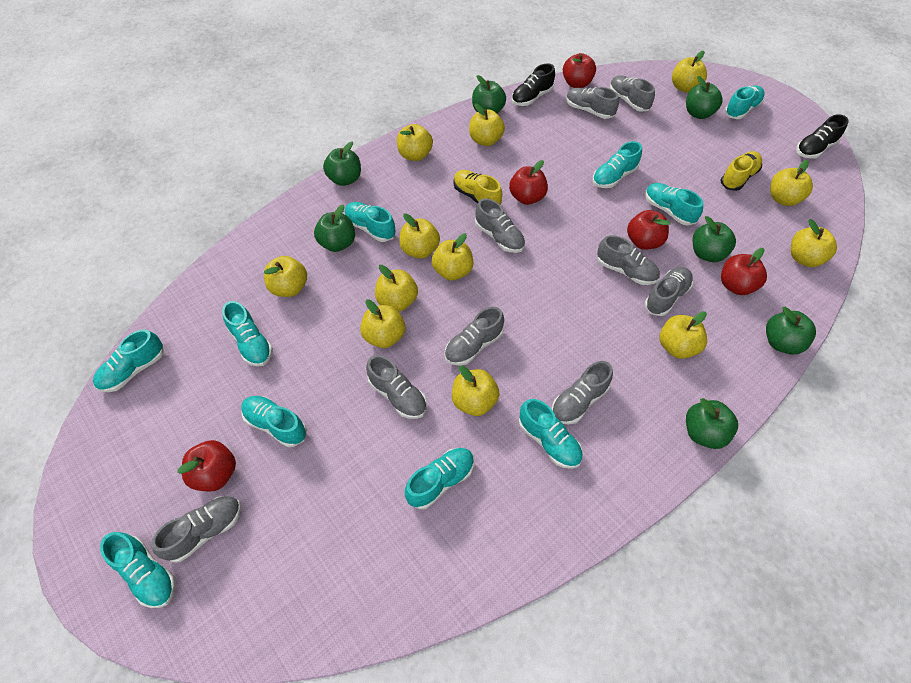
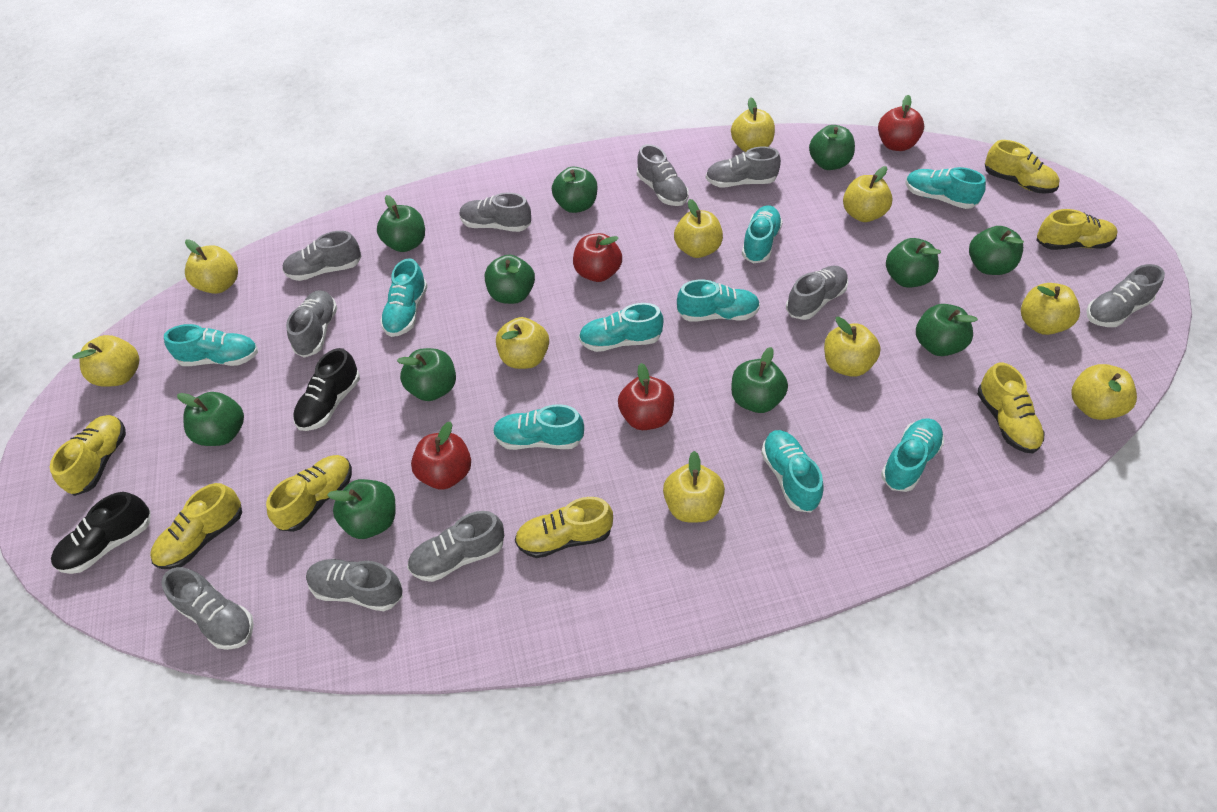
green apple: 7 -> 11
grey shoe: 9 -> 10
red apple: 5 -> 4
turquoise shoe: 10 -> 9
yellow apple: 12 -> 10
yellow shoe: 2 -> 7

